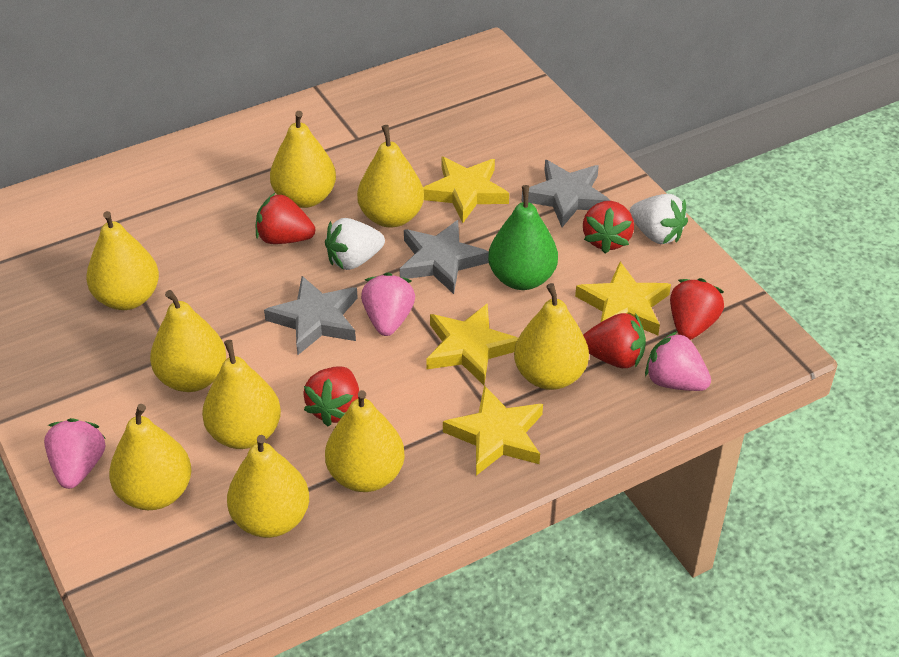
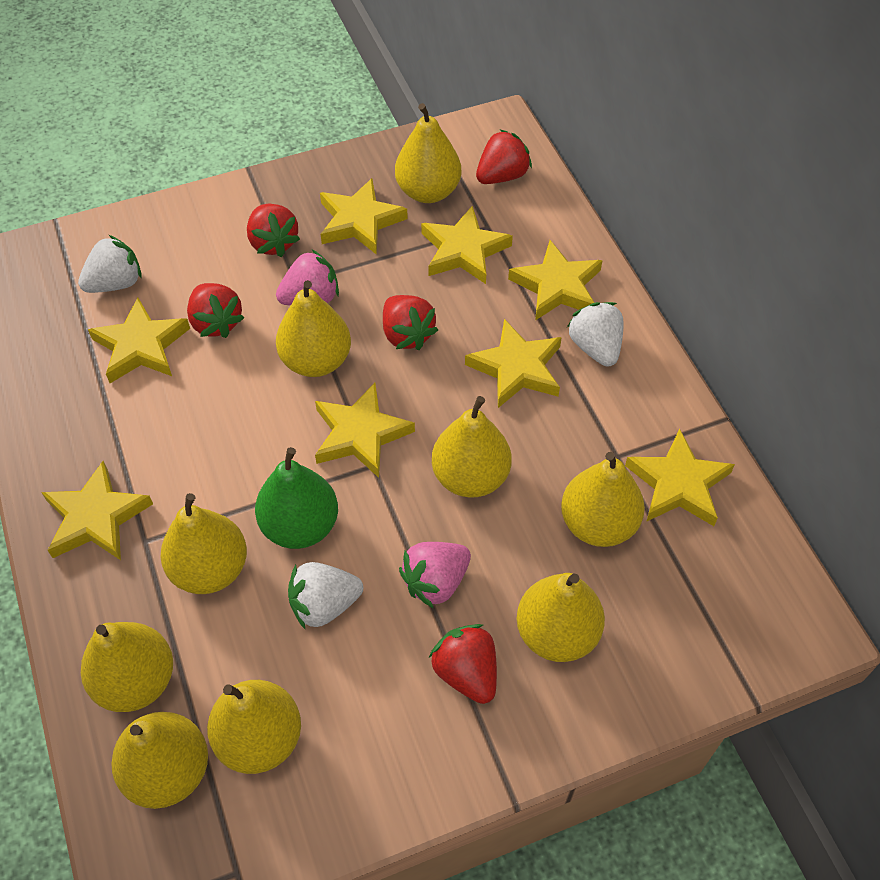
grey star: 3 -> 0
pink strawberry: 3 -> 2
white strawberry: 2 -> 3
yellow star: 4 -> 8

